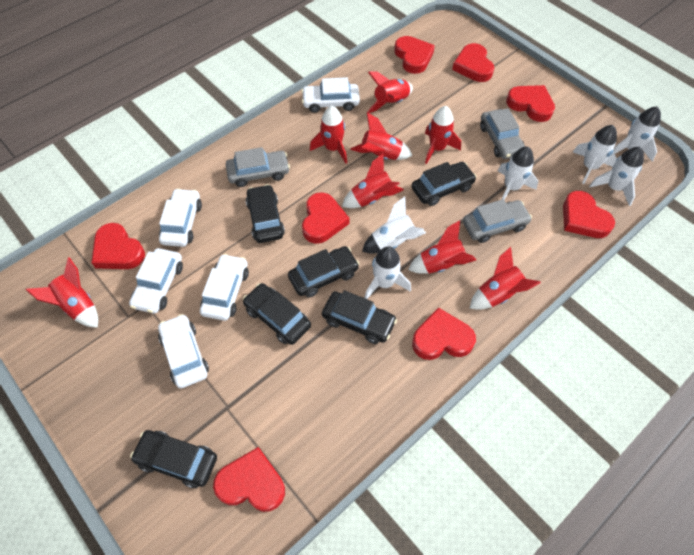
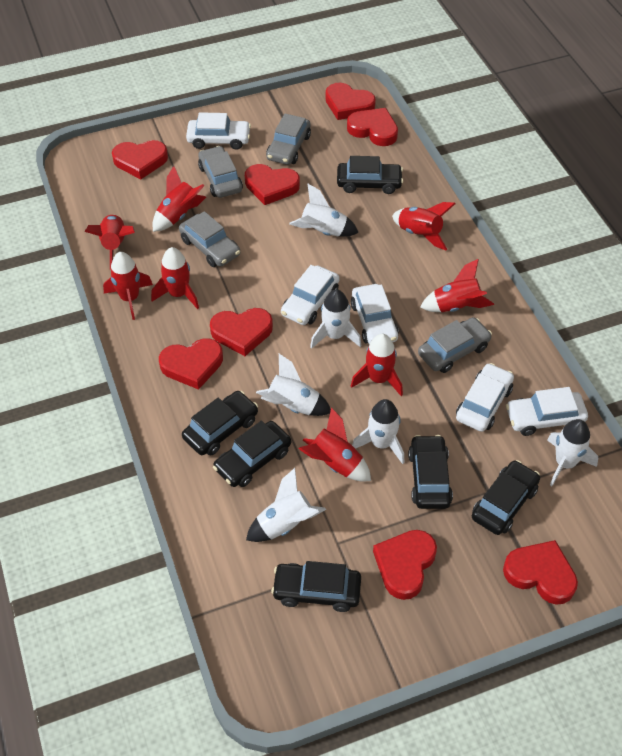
grey car: 3 -> 4

